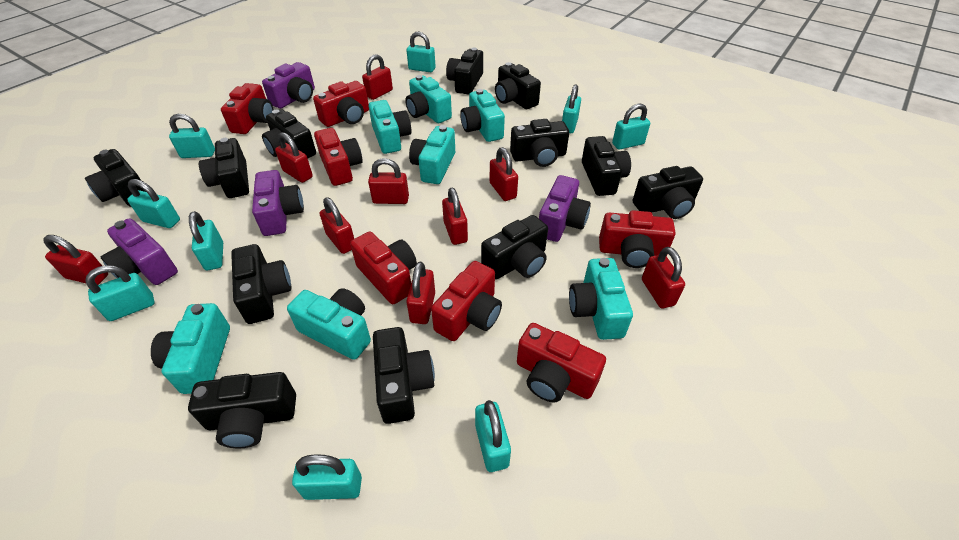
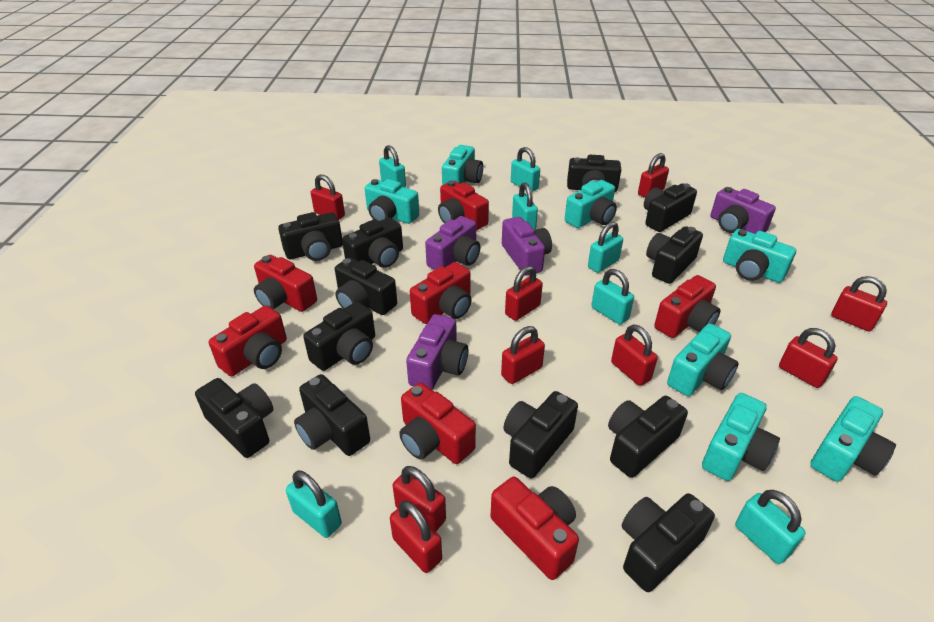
turquoise padlock: 9 -> 7

